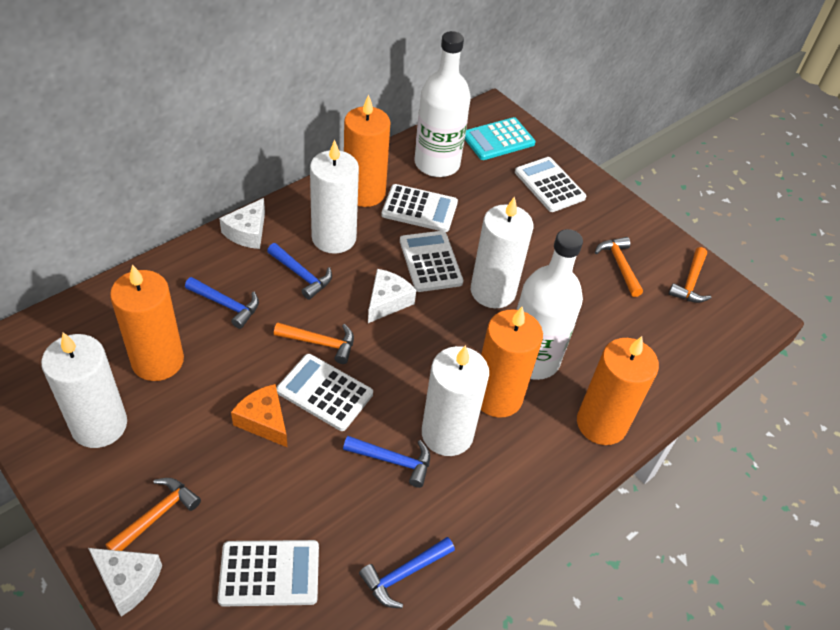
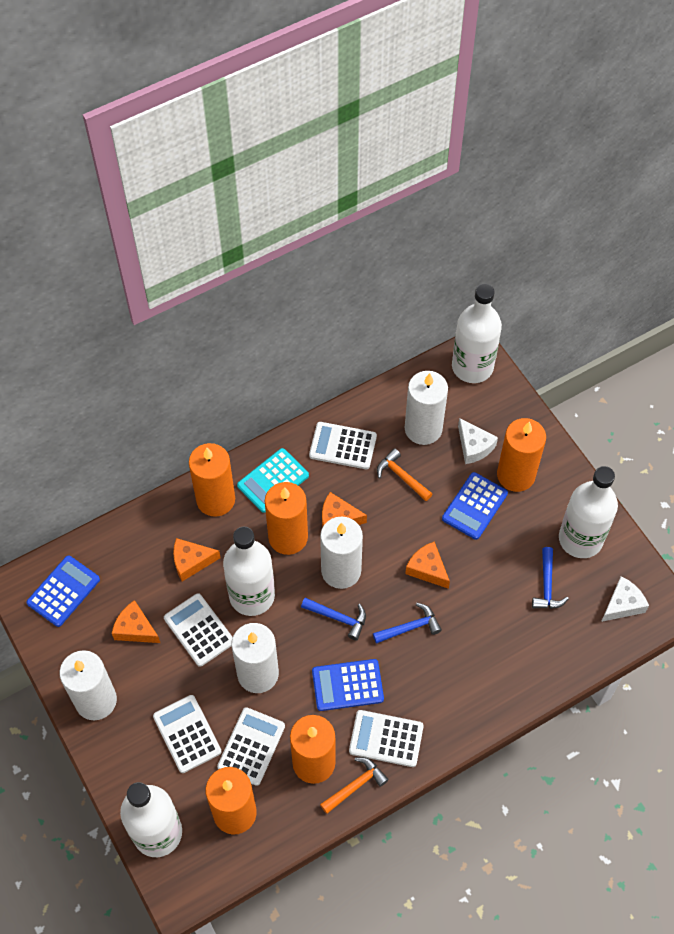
blue calculator: 0 -> 3
blue hammer: 4 -> 3
orange candle: 4 -> 5
orange cheese: 1 -> 4
orange hammer: 4 -> 2
white bottle: 2 -> 4
white cheese: 3 -> 2

